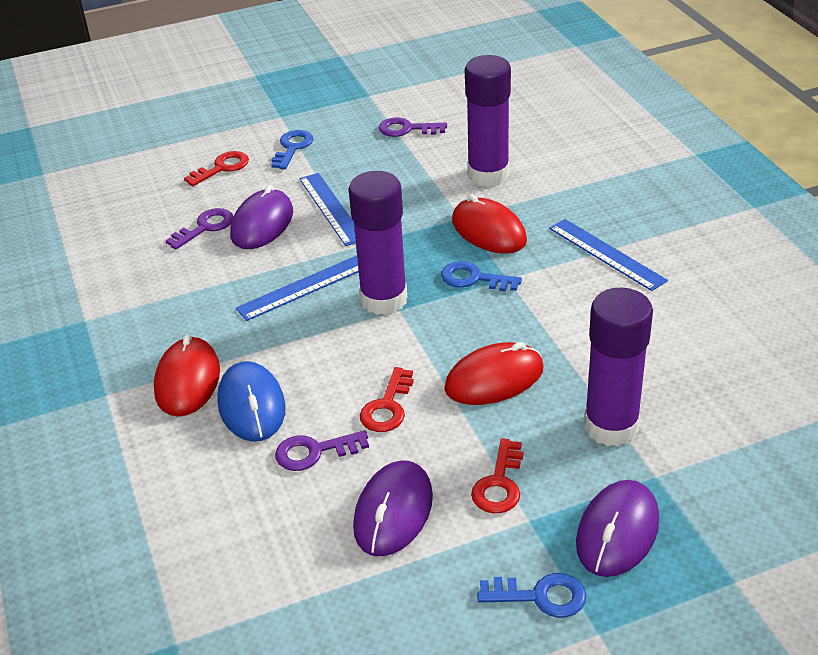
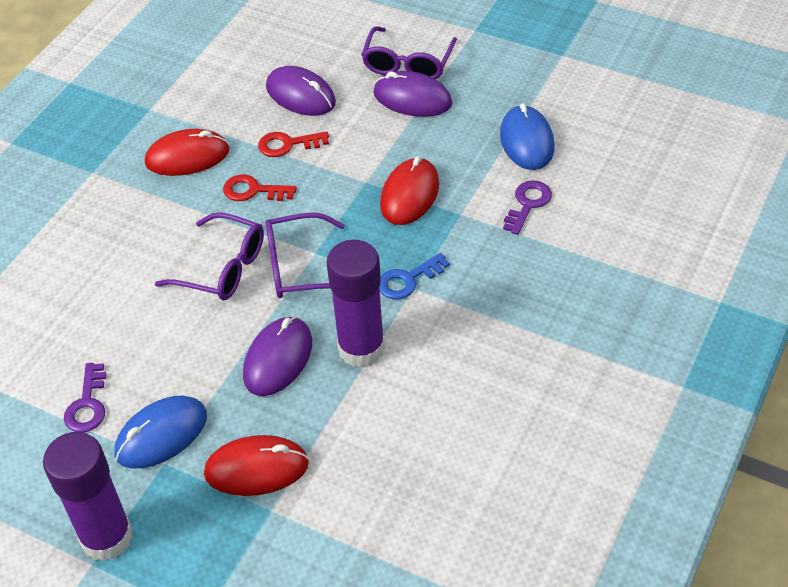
blue key: 3 -> 1
blue mouse: 1 -> 2
blue ruler: 3 -> 0
purple glasses: 0 -> 3
purple glue stick: 3 -> 2
purple key: 3 -> 2
red key: 3 -> 2

